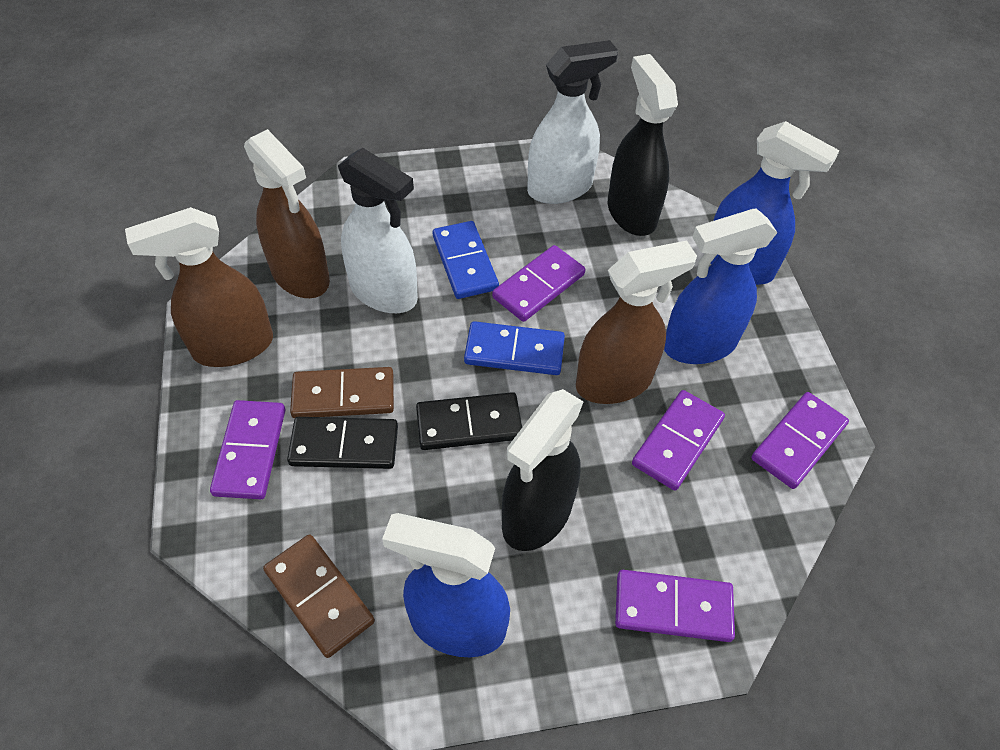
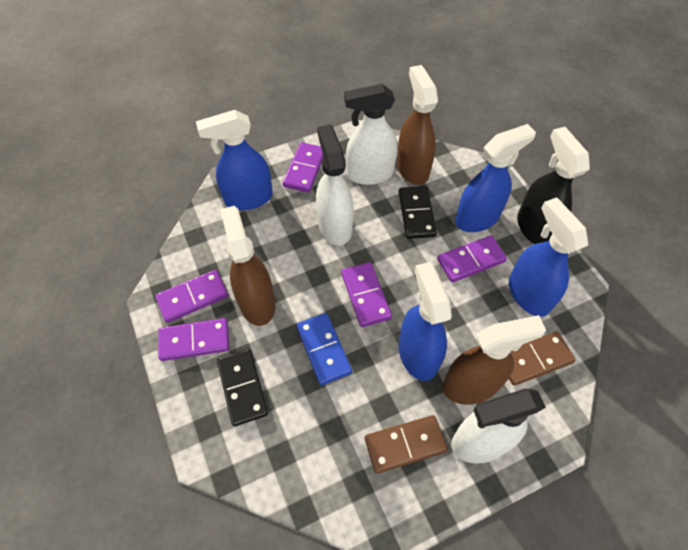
black spray bottle: 2 -> 1
blue domino: 2 -> 1
blue spray bottle: 3 -> 4
white spray bottle: 2 -> 3

